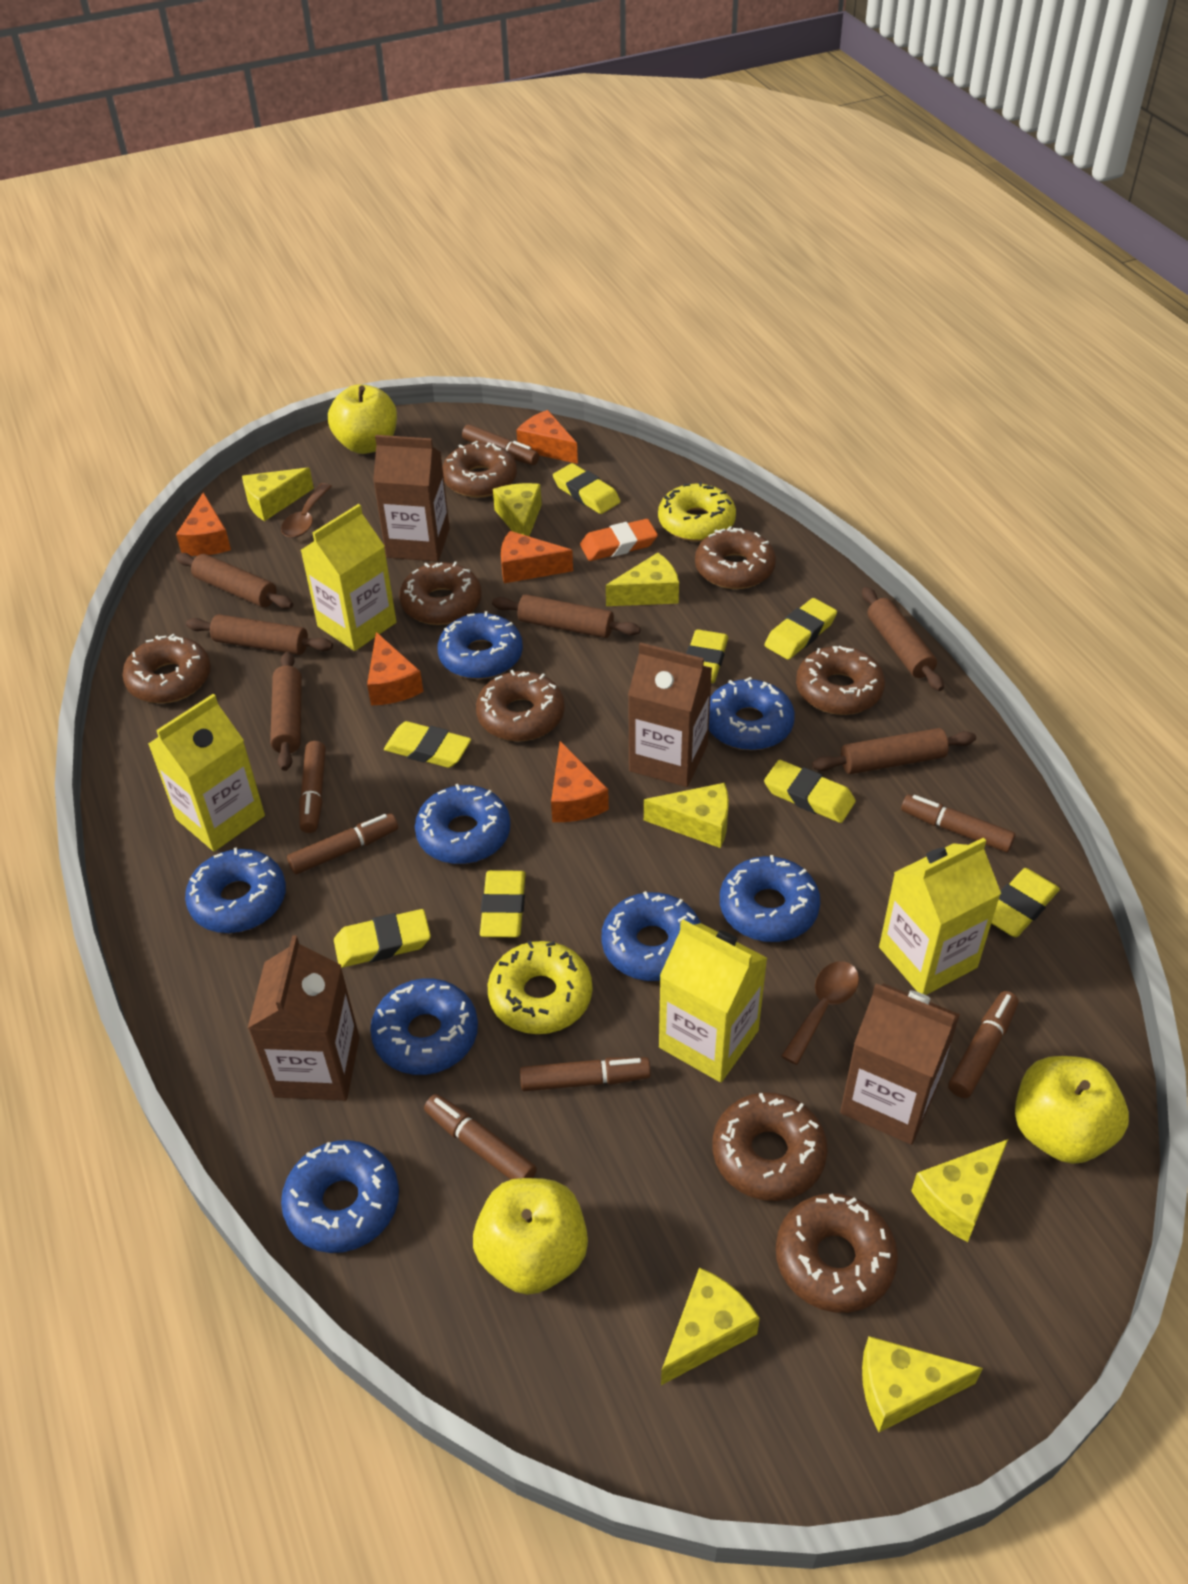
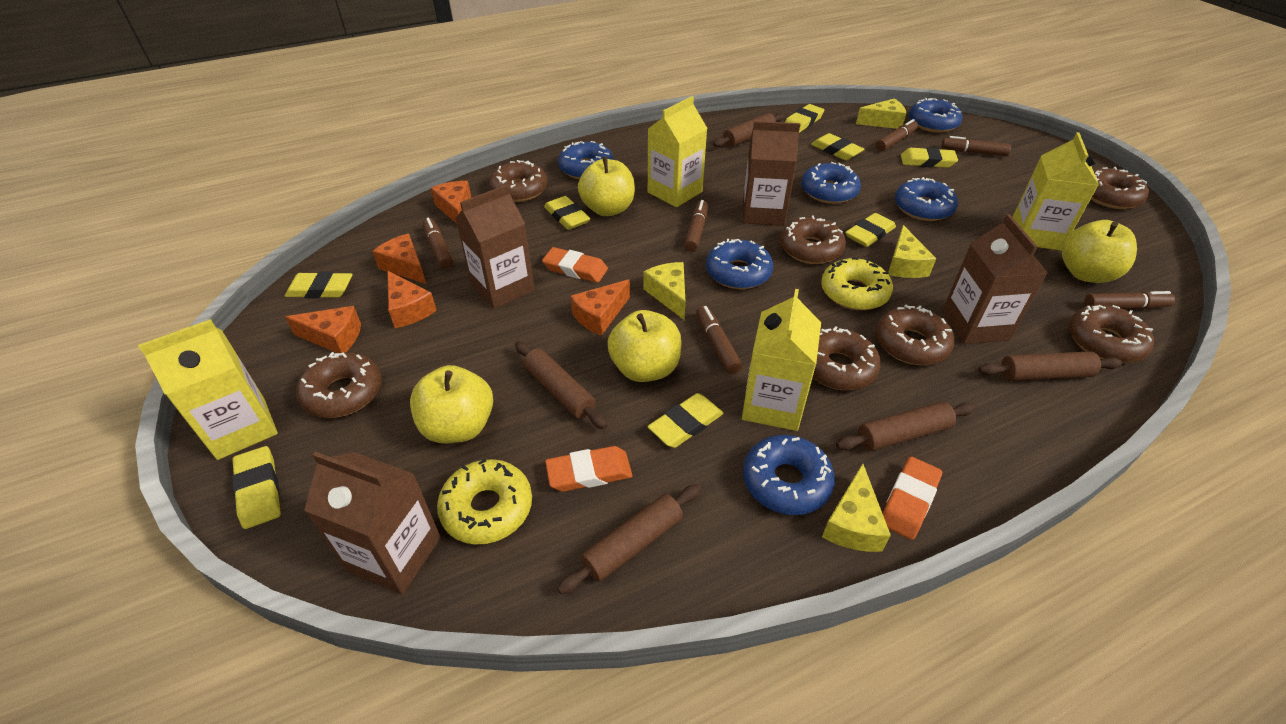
blue donut: 8 -> 6
brown donut: 8 -> 7
brown marker: 7 -> 6
brown rolling pin: 6 -> 5
brown spoon: 2 -> 0
orange eraser: 1 -> 3
yellow apple: 3 -> 4
yellow cheese: 7 -> 4

